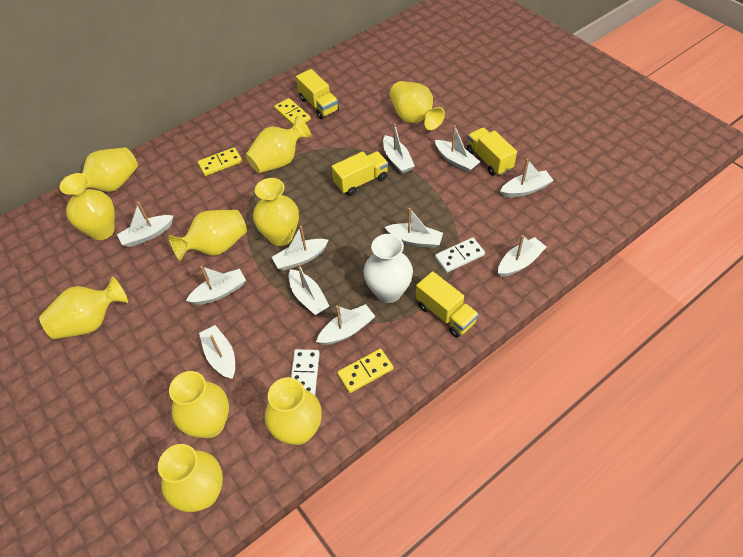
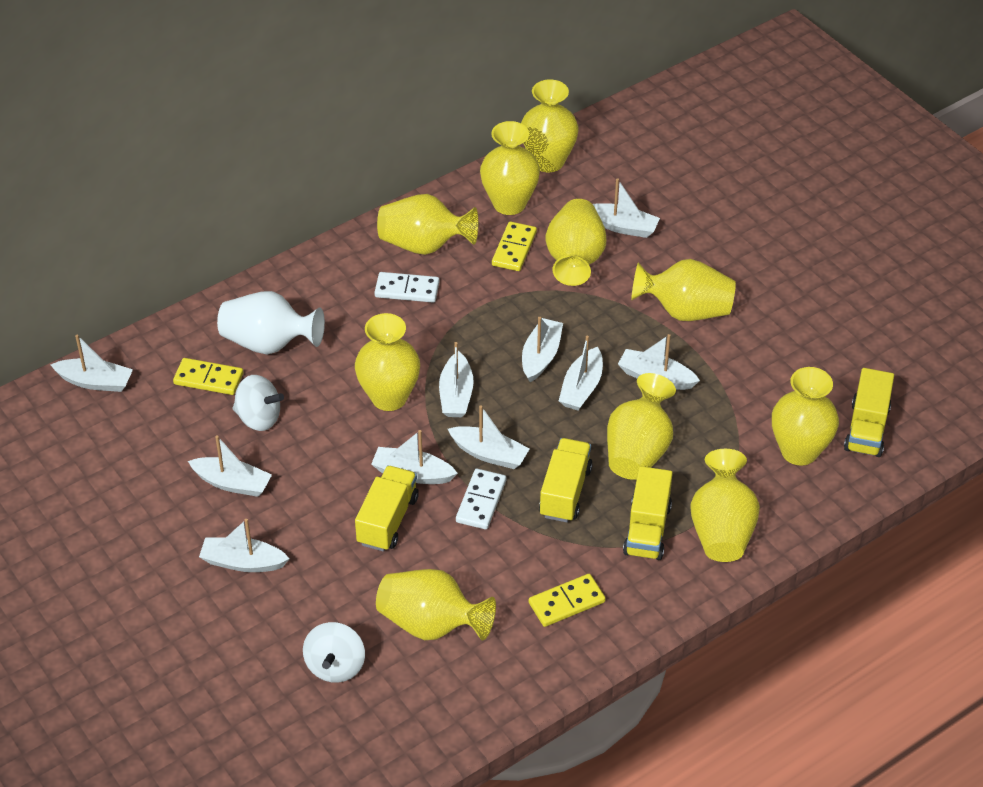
white boat: 11 -> 10
white spinning top: 0 -> 2

